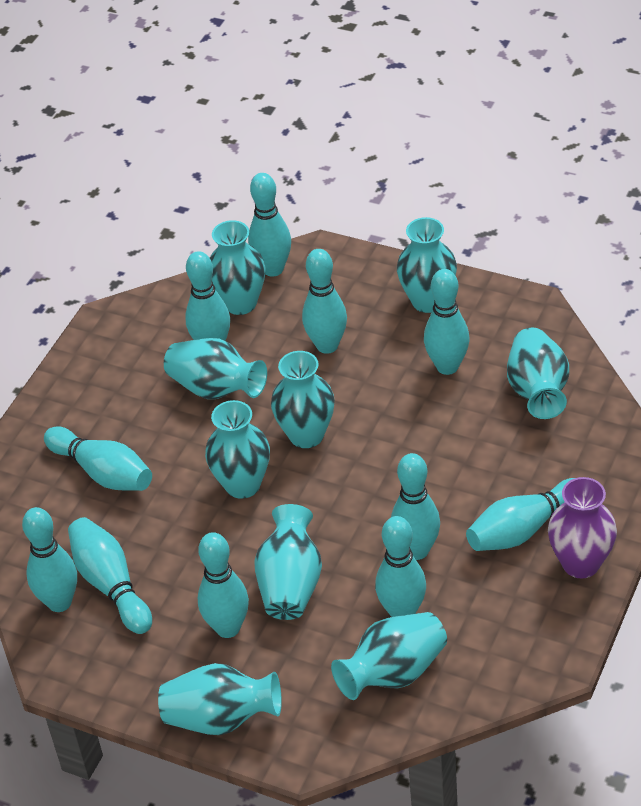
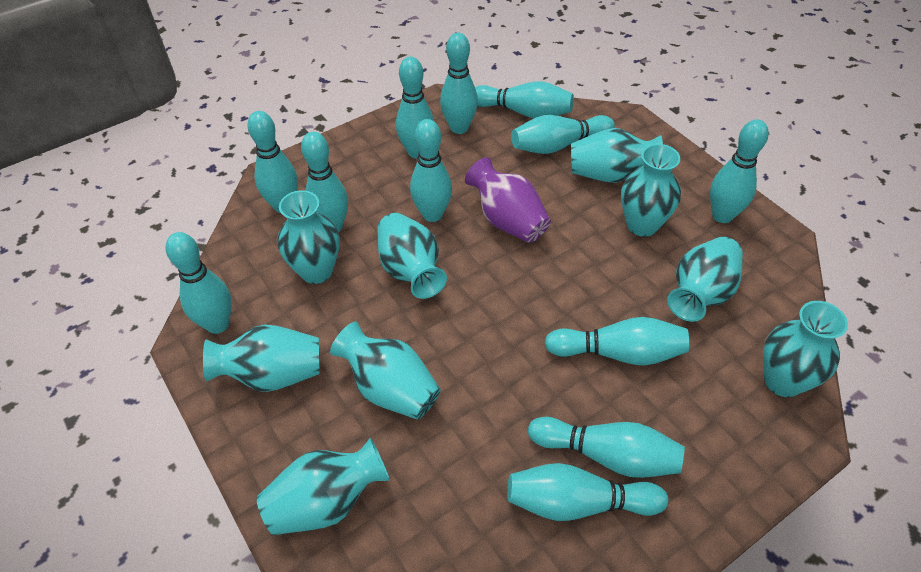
turquoise bowling pin: 11 -> 12

